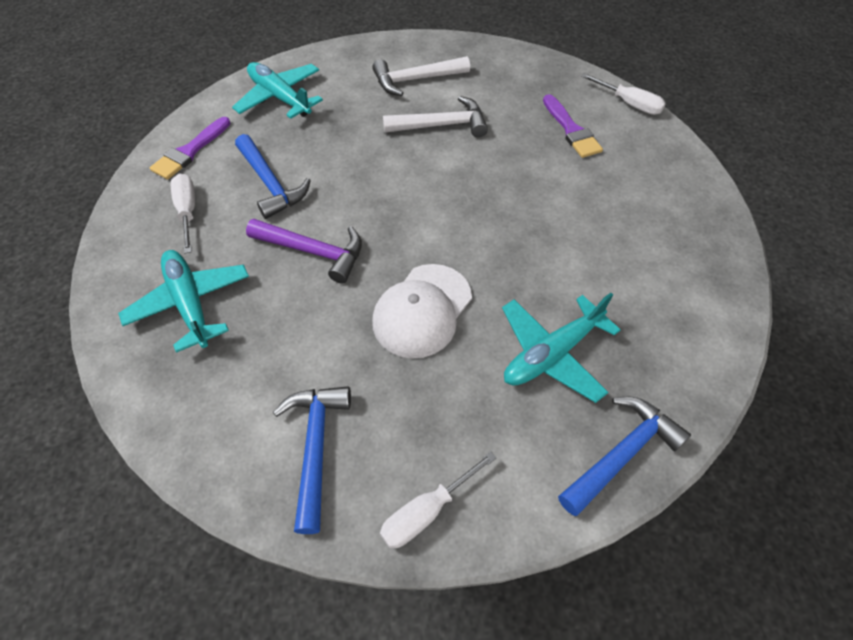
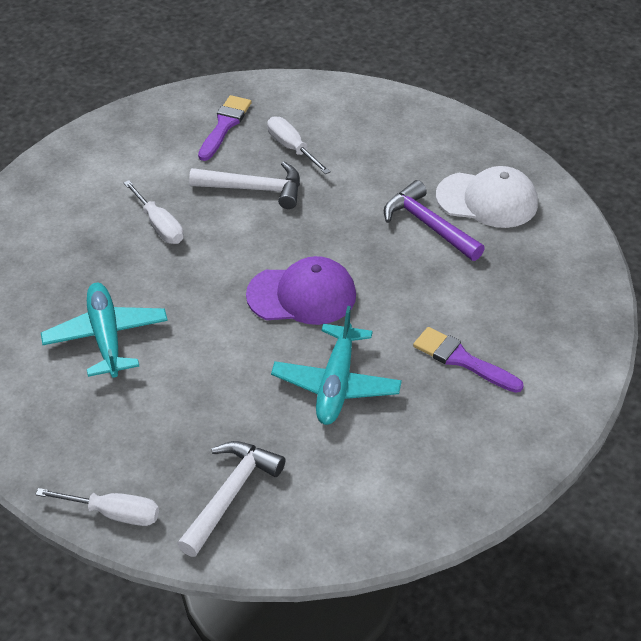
blue hammer: 3 -> 0
purple cap: 0 -> 1
turquoise plane: 3 -> 2

